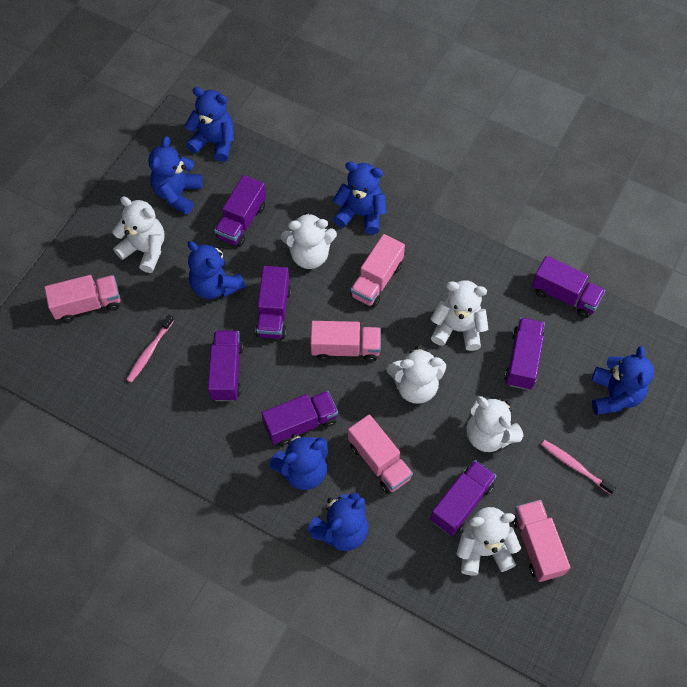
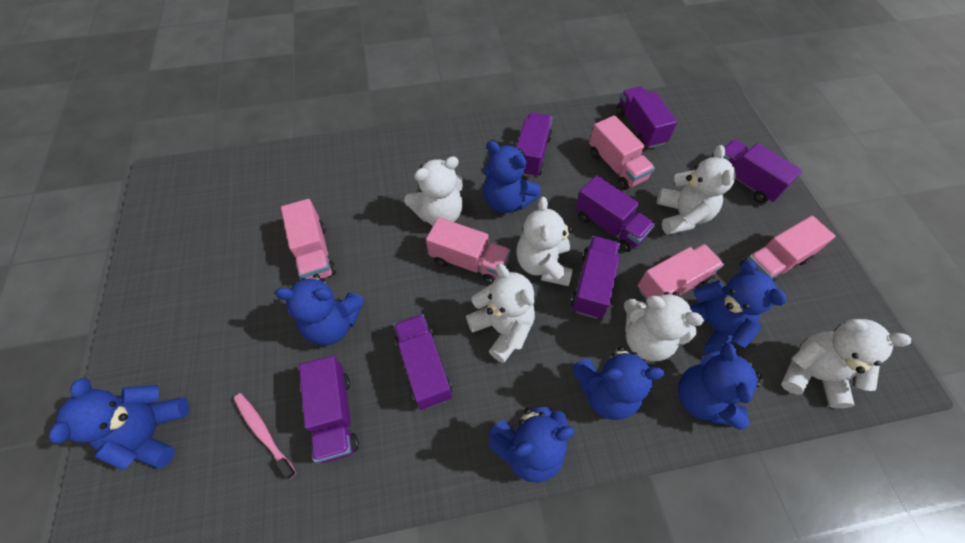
pink toothbrush: 2 -> 1

